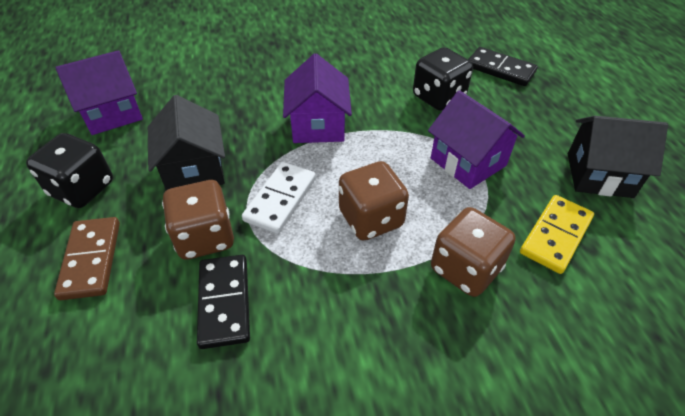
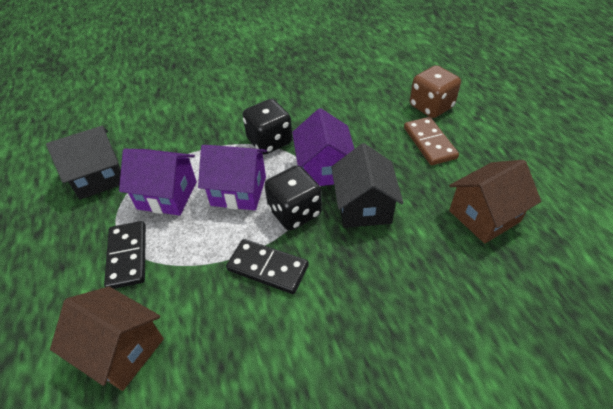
brown dice: 3 -> 1
brown house: 0 -> 2
white domino: 1 -> 0
yellow domino: 1 -> 0

